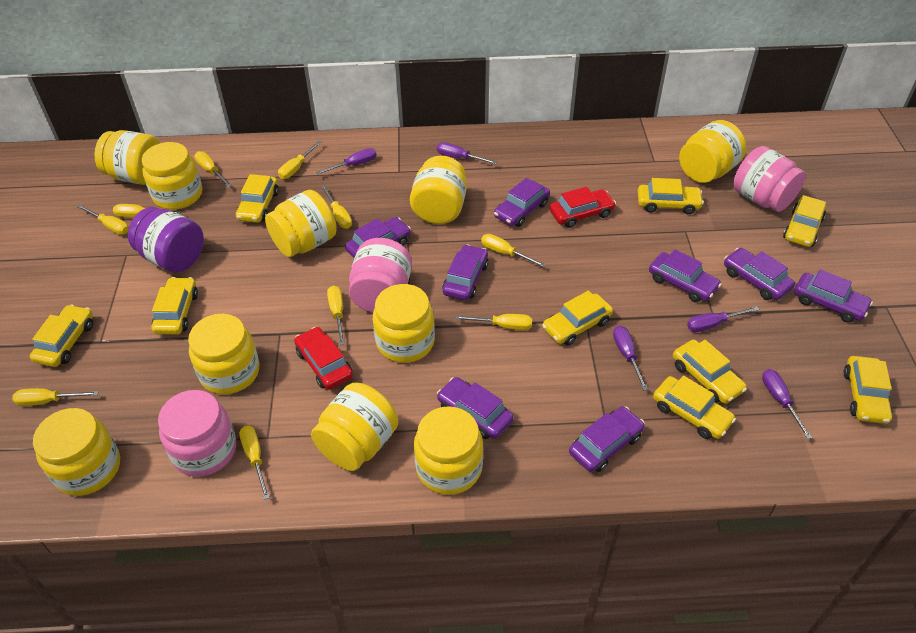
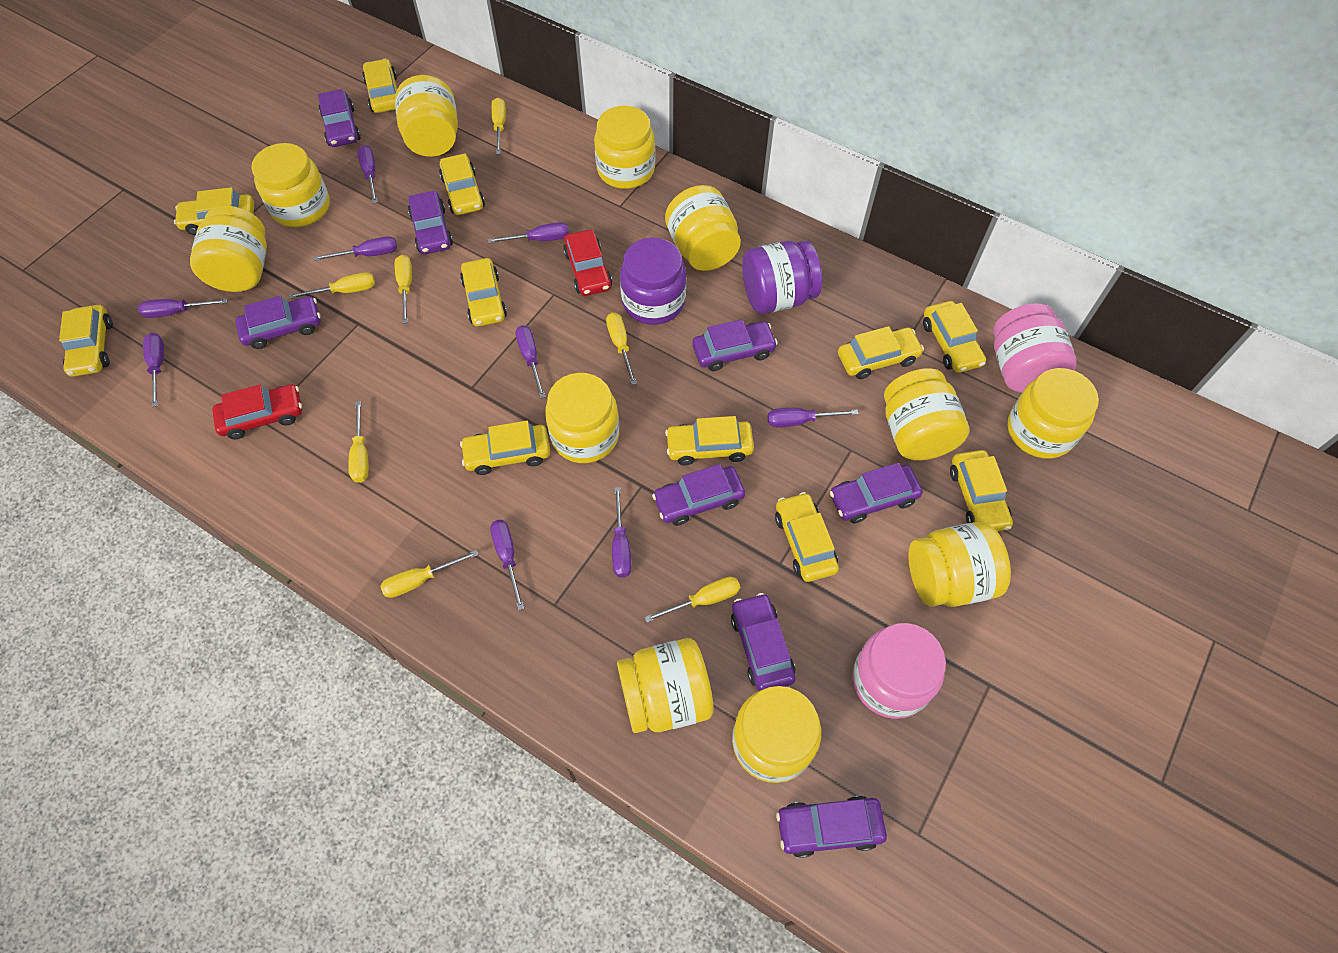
pink jar: 3 -> 2
purple jar: 1 -> 2
purple screwdriver: 5 -> 9
yellow car: 9 -> 11
yellow jar: 10 -> 11
yellow screwdriver: 10 -> 7

